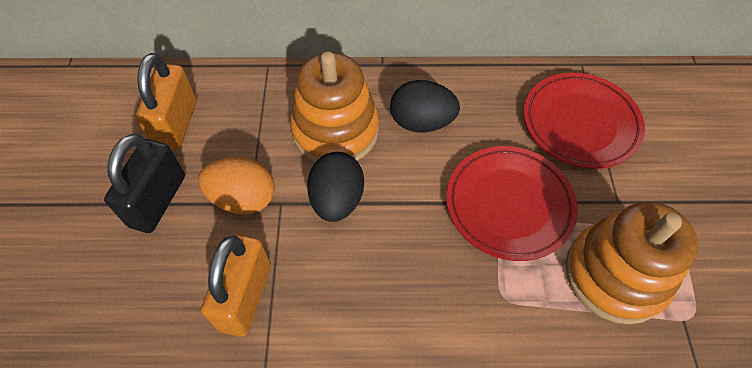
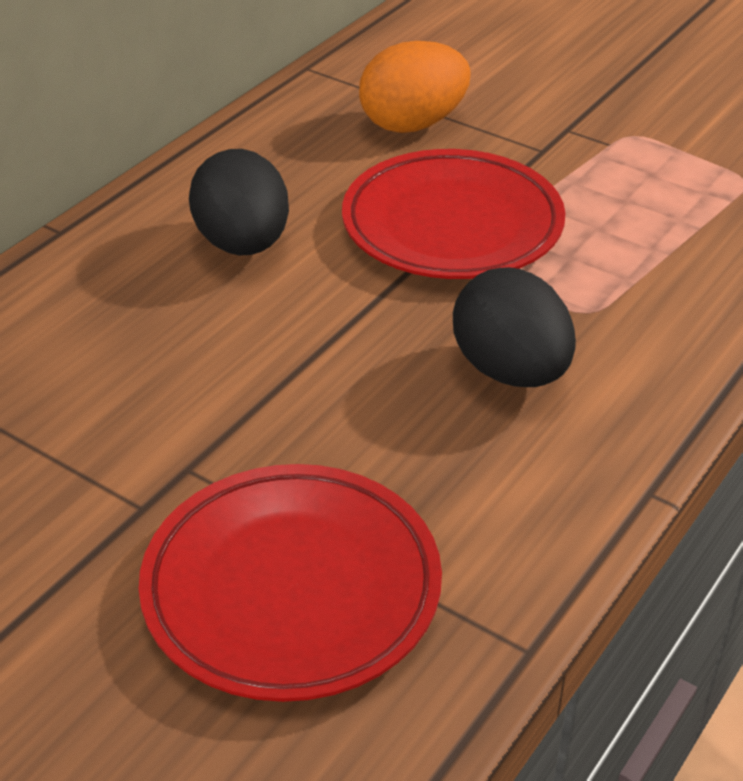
black padlock: 1 -> 0
orange padlock: 2 -> 0
orange stacking toy: 2 -> 0

